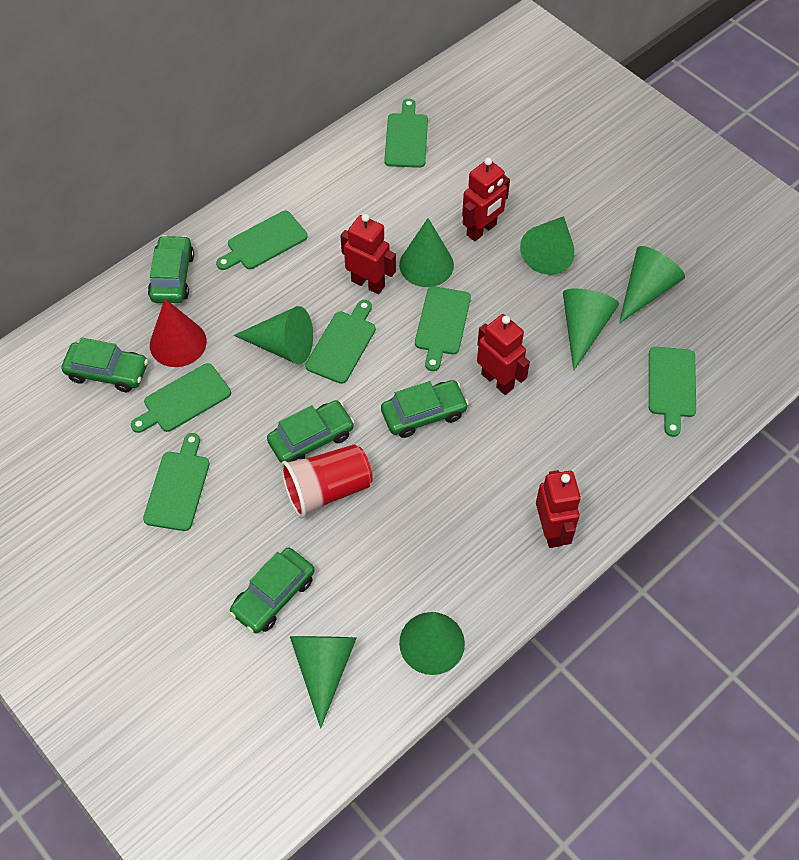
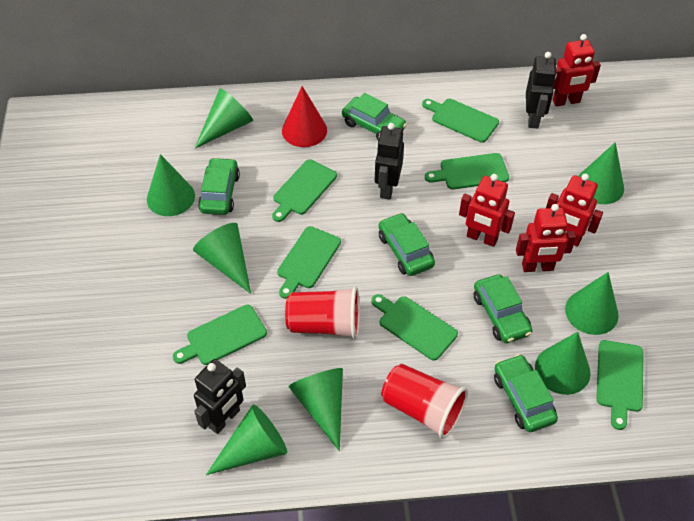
black robot: 0 -> 3
green cone: 7 -> 8
red cup: 1 -> 2

